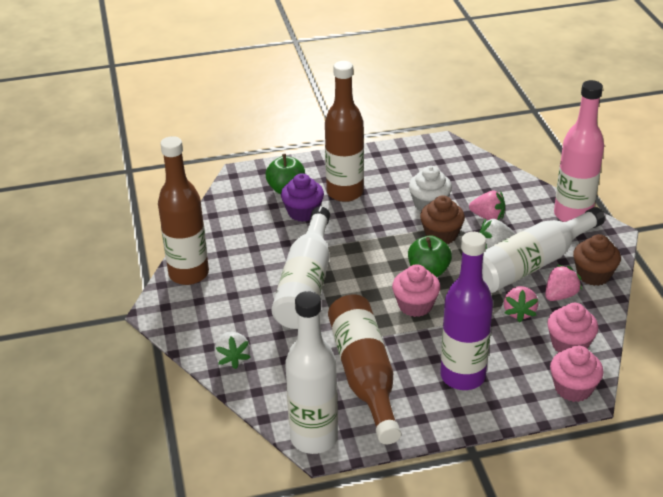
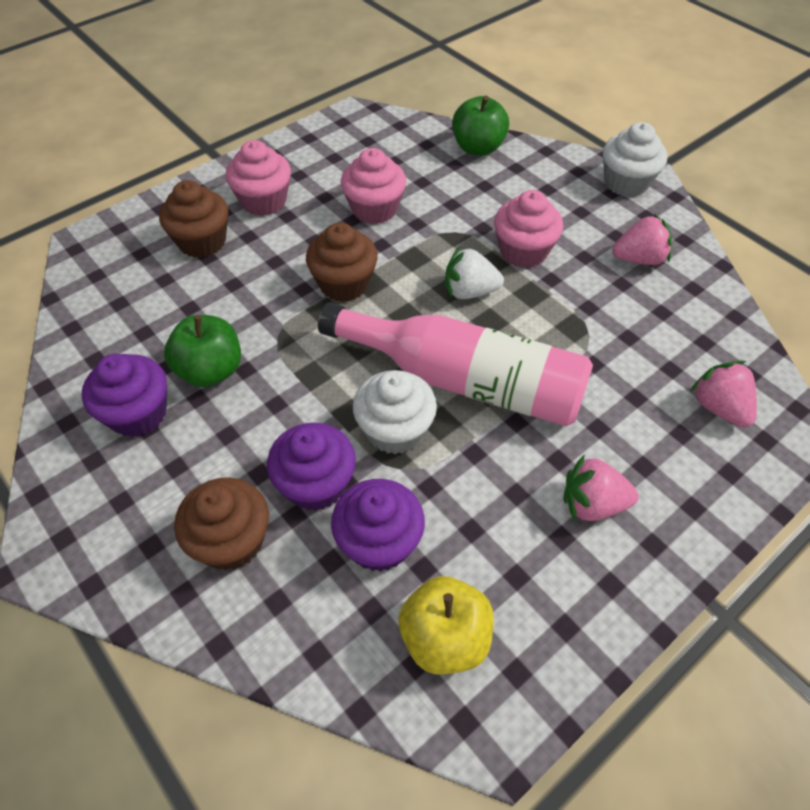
brown bottle: 3 -> 0
brown cupcake: 2 -> 3
purple bottle: 1 -> 0
purple cupcake: 1 -> 3
white bottle: 3 -> 0
white cupcake: 1 -> 2
white strawberry: 2 -> 1
yellow apple: 0 -> 1

